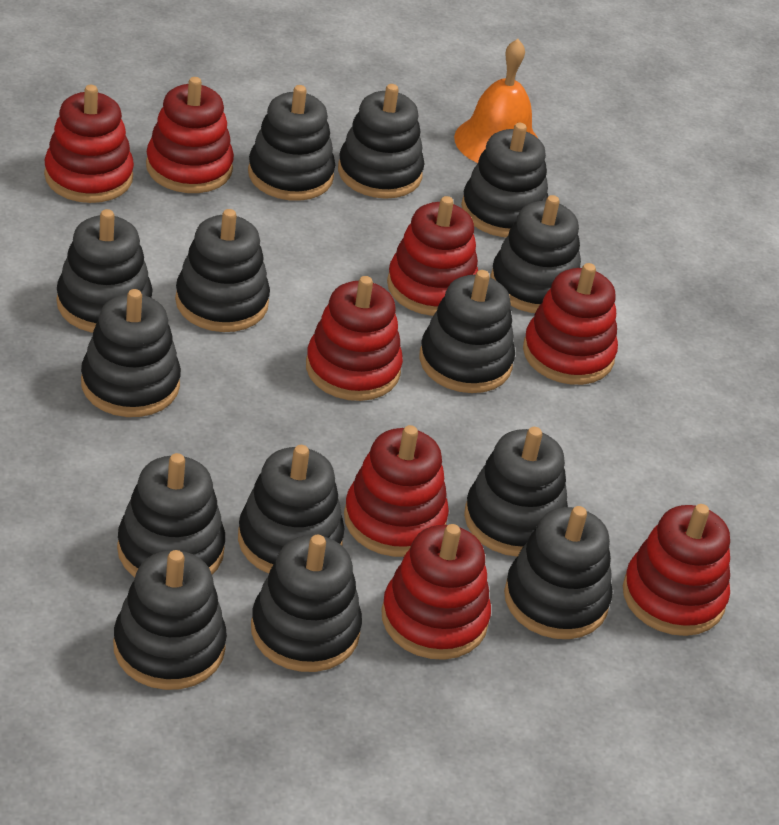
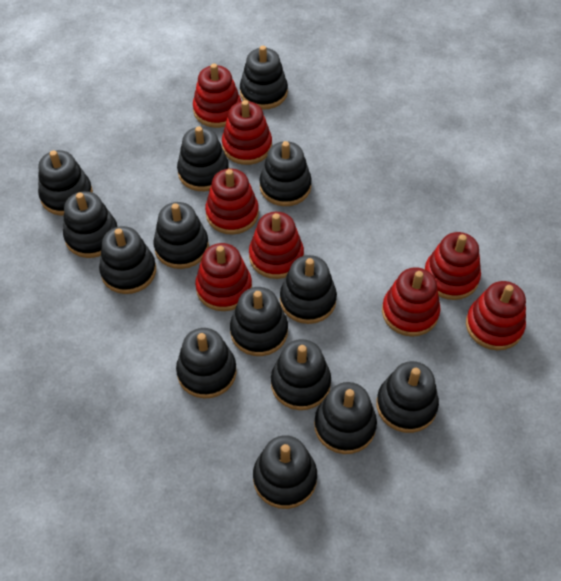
orange bell: 1 -> 0

